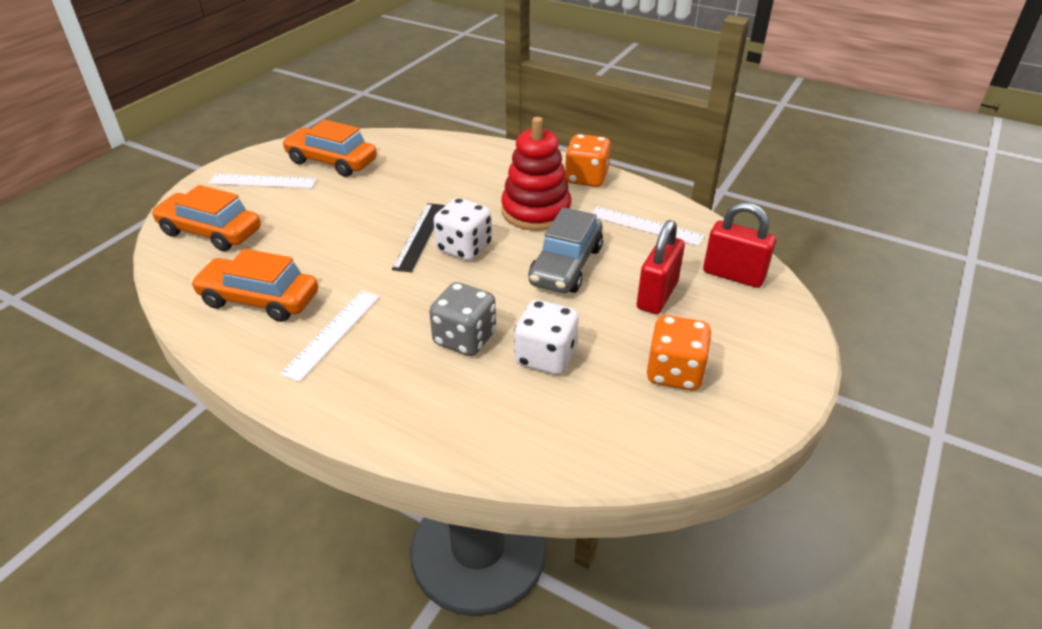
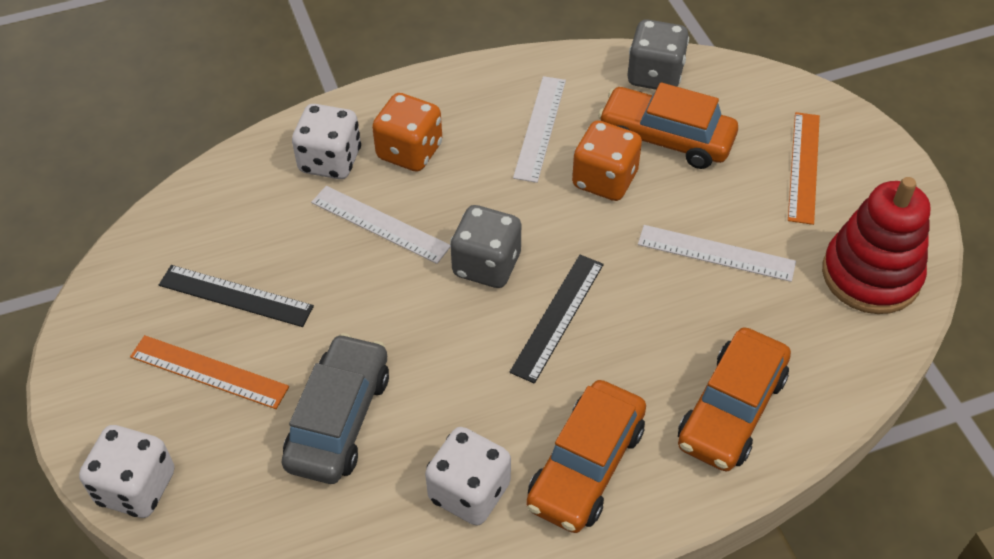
black ruler: 1 -> 2
grey dice: 1 -> 2
orange ruler: 0 -> 2
red padlock: 2 -> 0
white dice: 2 -> 3

